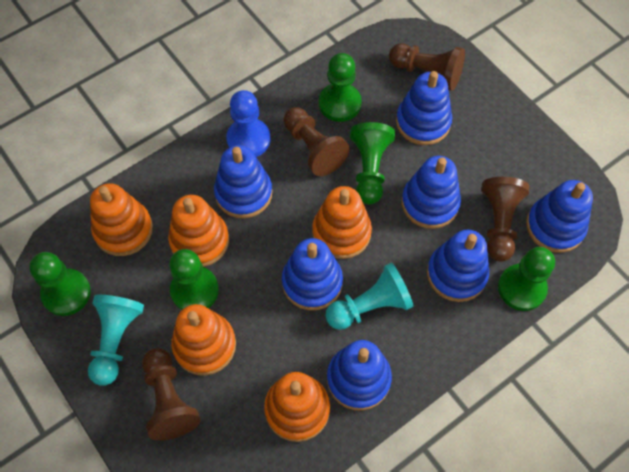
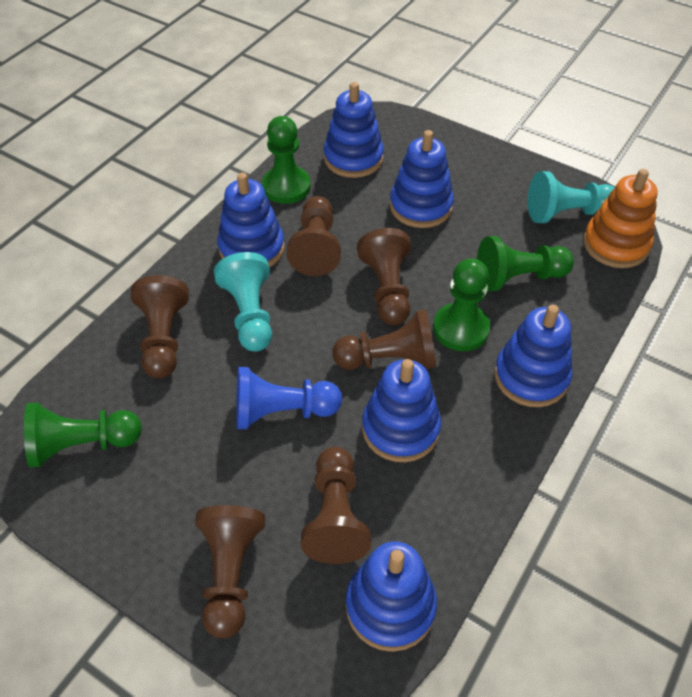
blue stacking toy: 7 -> 6
brown pawn: 4 -> 6
green pawn: 5 -> 4
orange stacking toy: 5 -> 1

